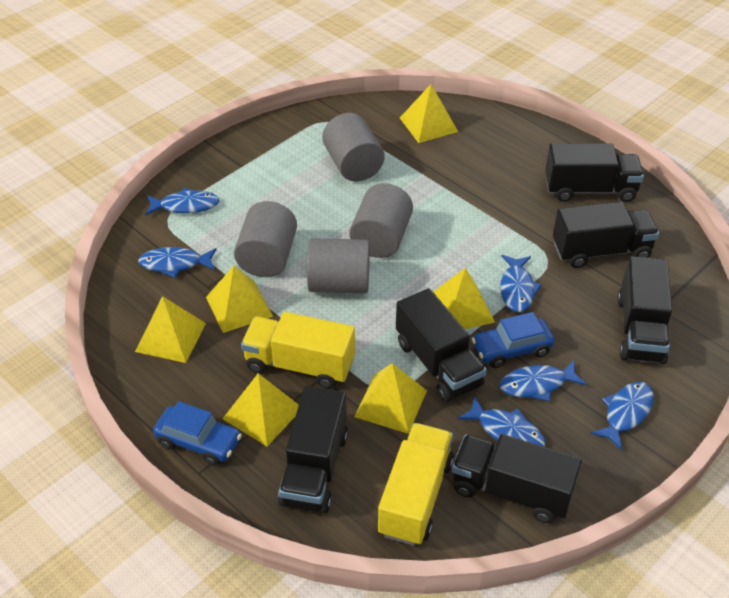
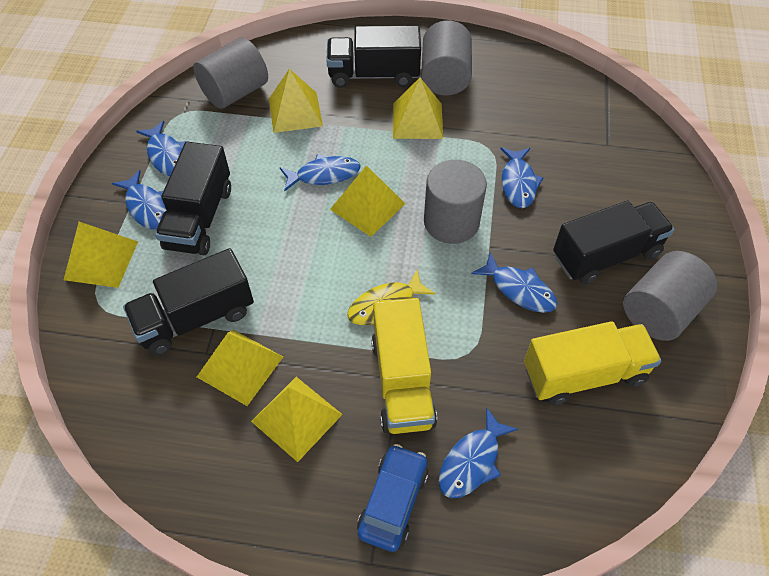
black truck: 6 -> 4
blue car: 2 -> 1
yellow fish: 0 -> 1

